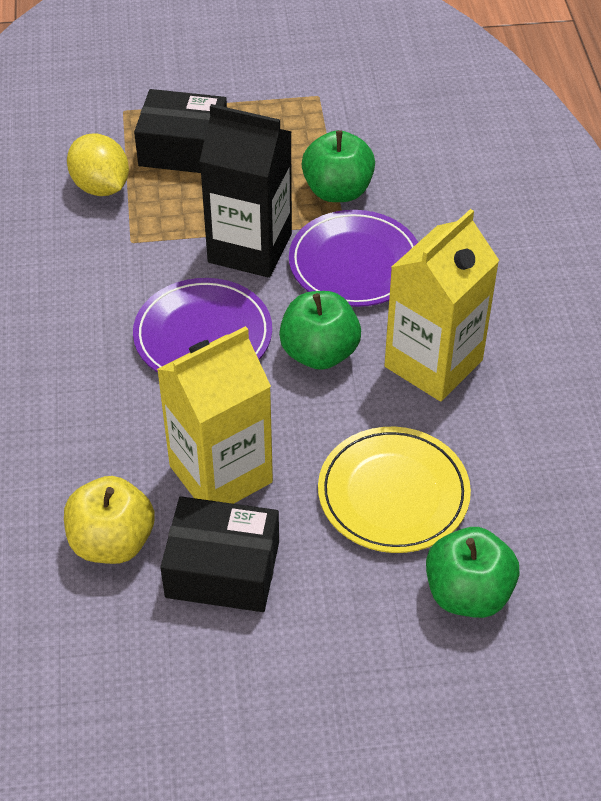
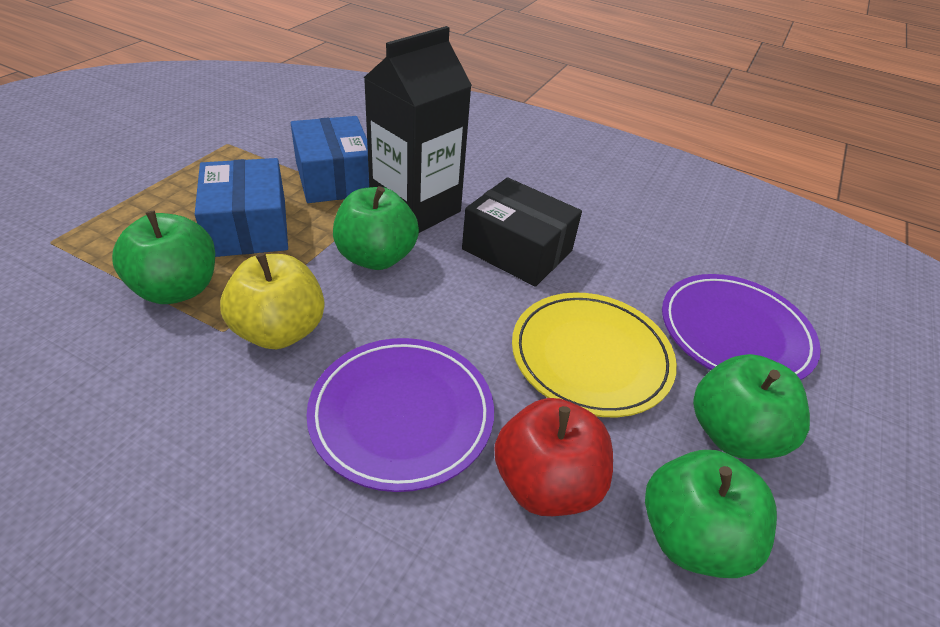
black box: 2 -> 1
blue box: 0 -> 2
green apple: 3 -> 4
red apple: 0 -> 1
yellow carton: 2 -> 0
yellow lemon: 1 -> 0

